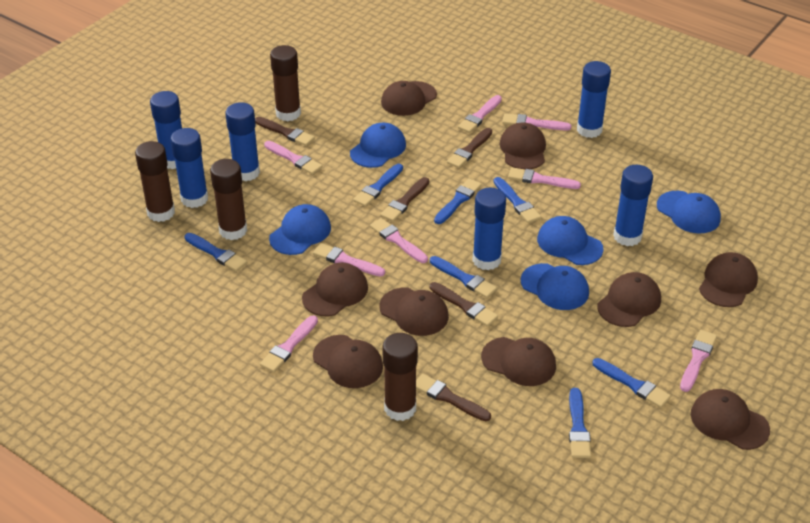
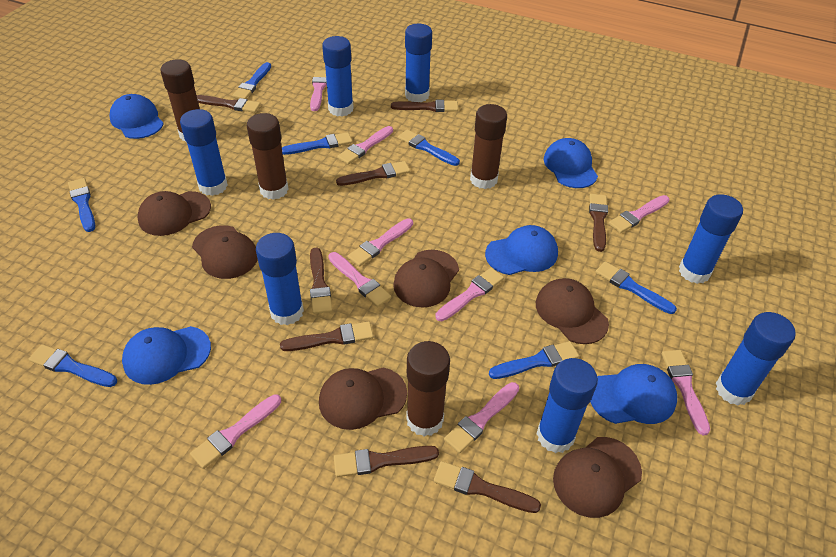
blue glue stick: 6 -> 7
brown brush: 5 -> 8
brown cap: 9 -> 6
pink brush: 8 -> 9

